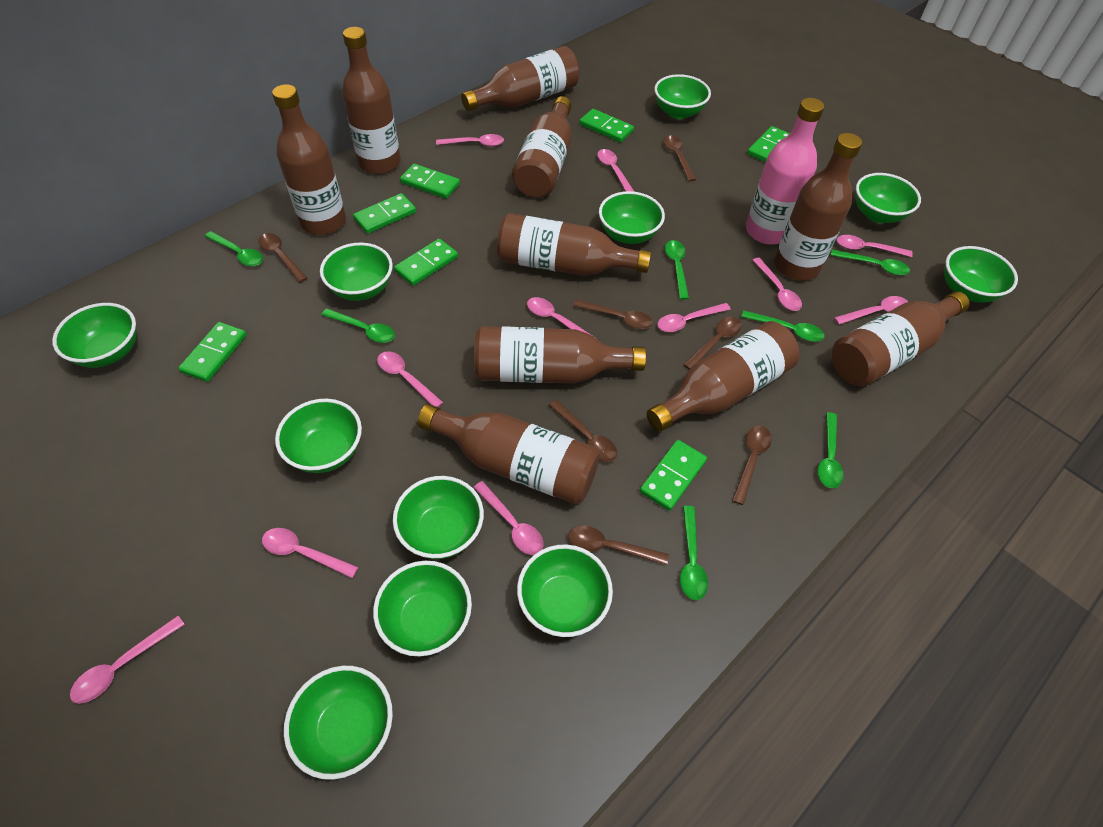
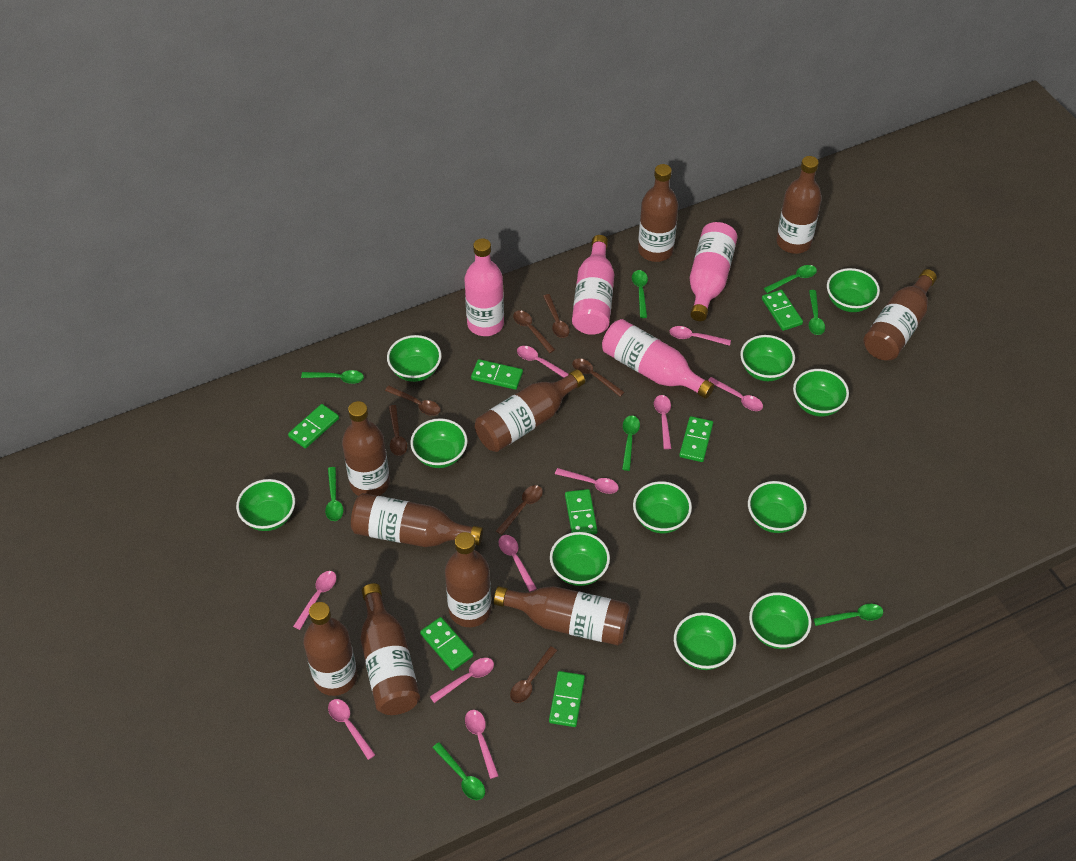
green spoon: 7 -> 8
pink bottle: 1 -> 4
pink spoon: 11 -> 10

